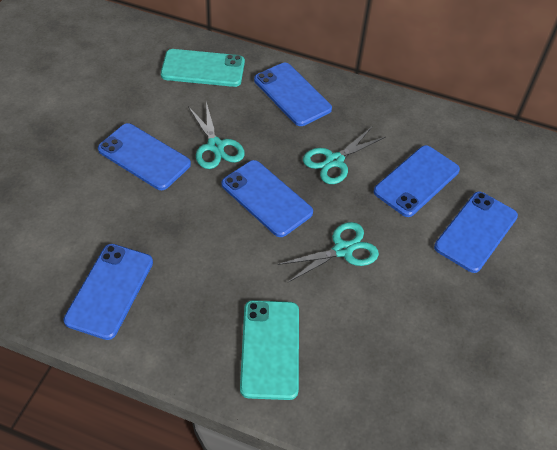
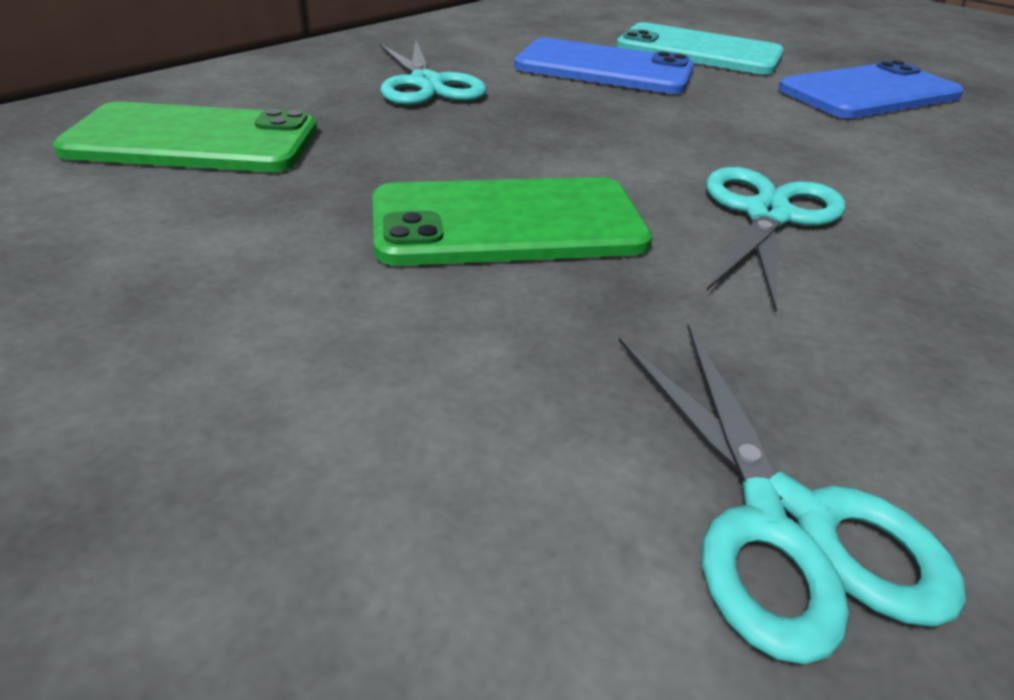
blue phone: 6 -> 2
green phone: 0 -> 2
turquoise phone: 2 -> 1

